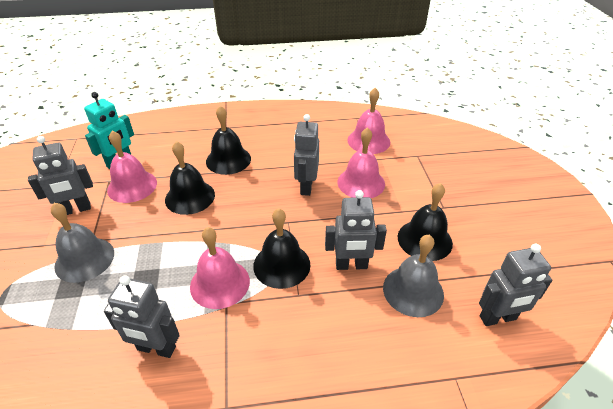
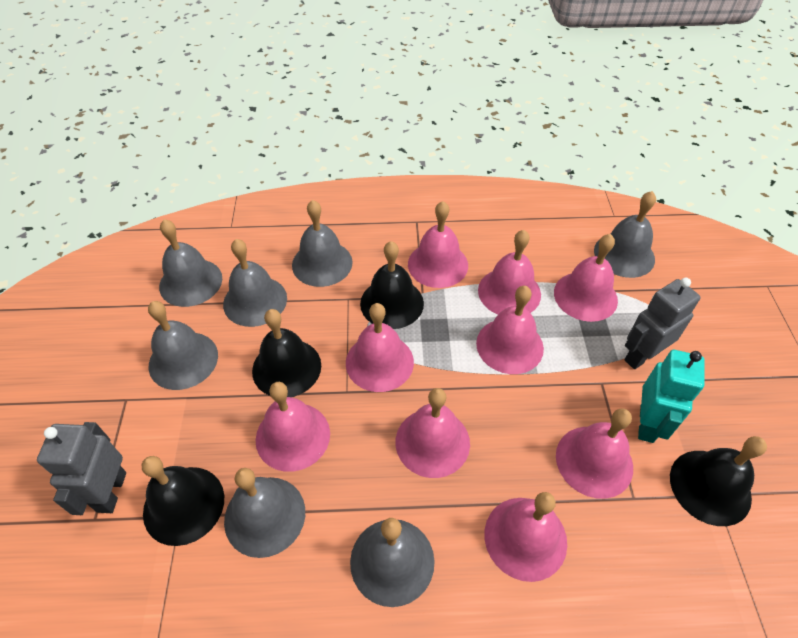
grey bell: 2 -> 7
grey robot: 5 -> 2
pink bell: 4 -> 9

